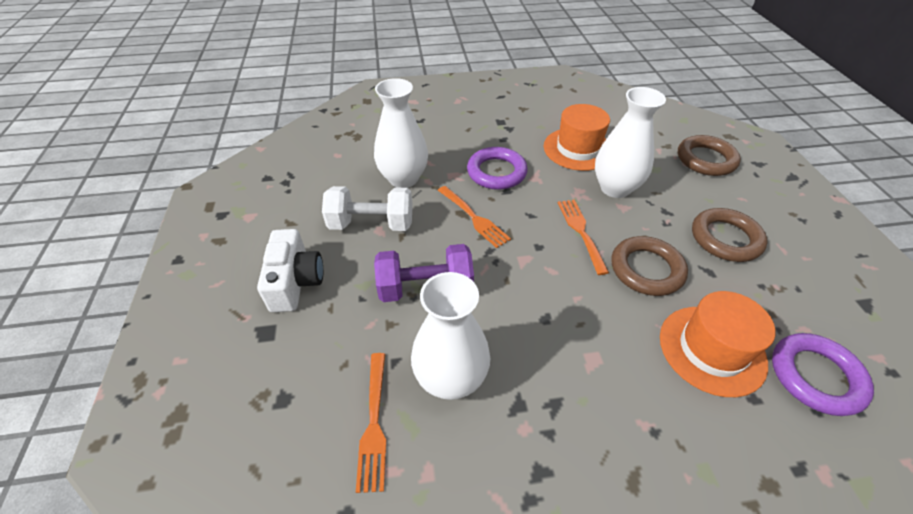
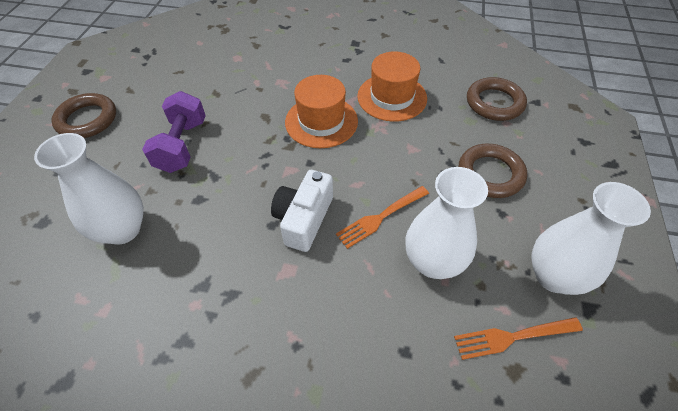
orange fork: 3 -> 2
purple ring: 2 -> 0
white dumbbell: 1 -> 0

